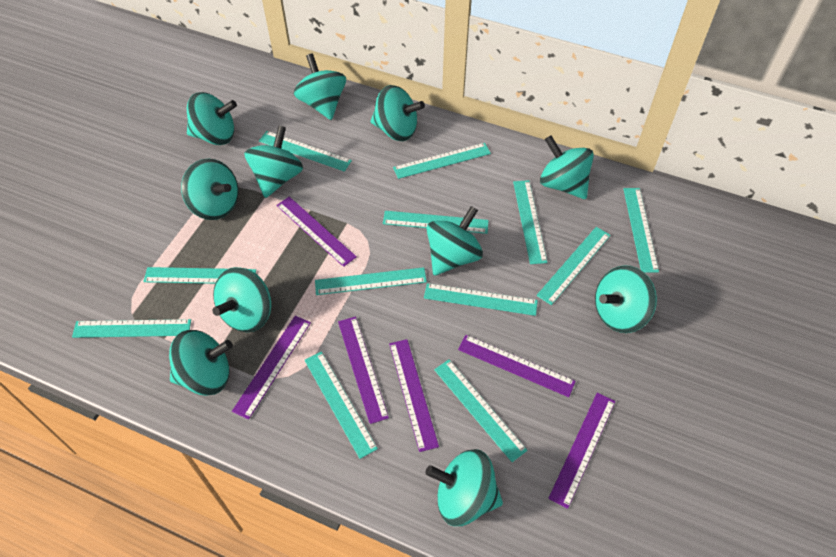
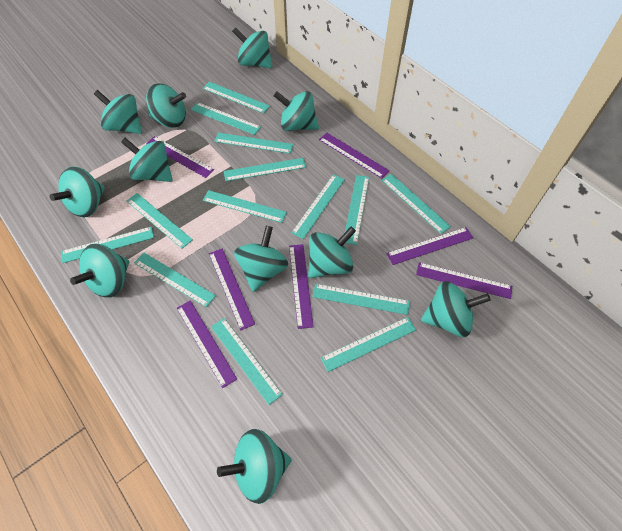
purple ruler: 6 -> 7
turquoise ruler: 12 -> 14

